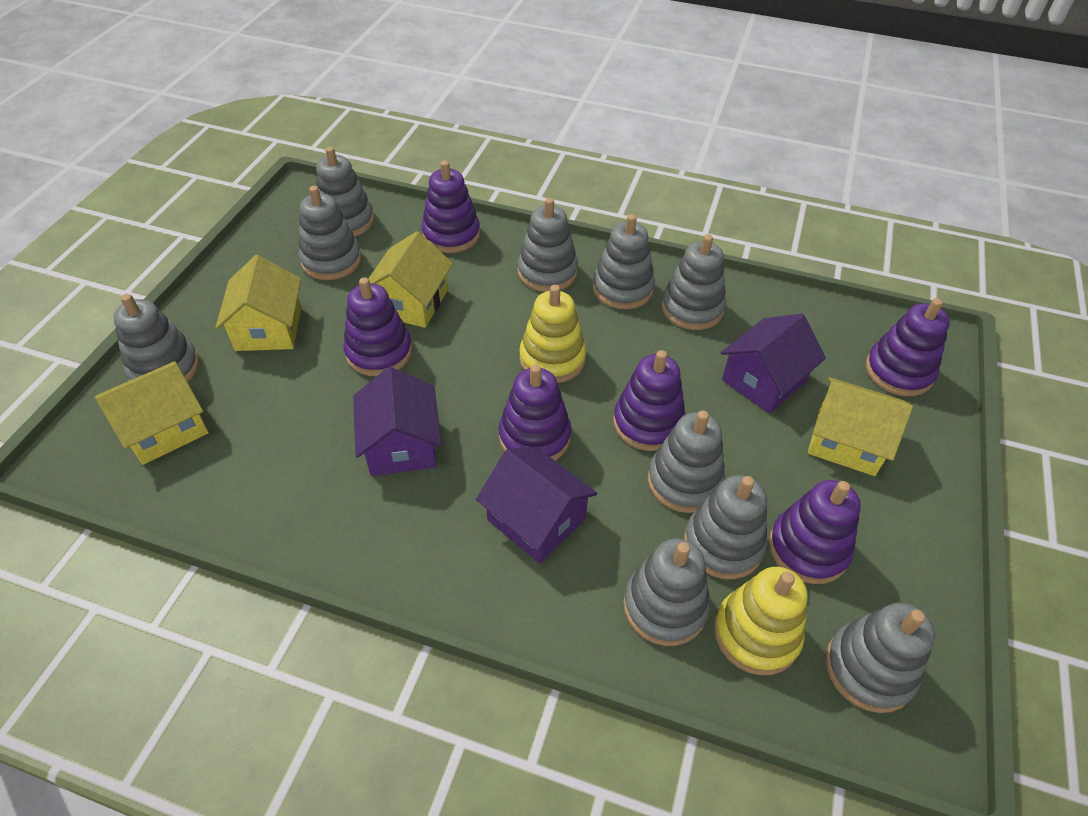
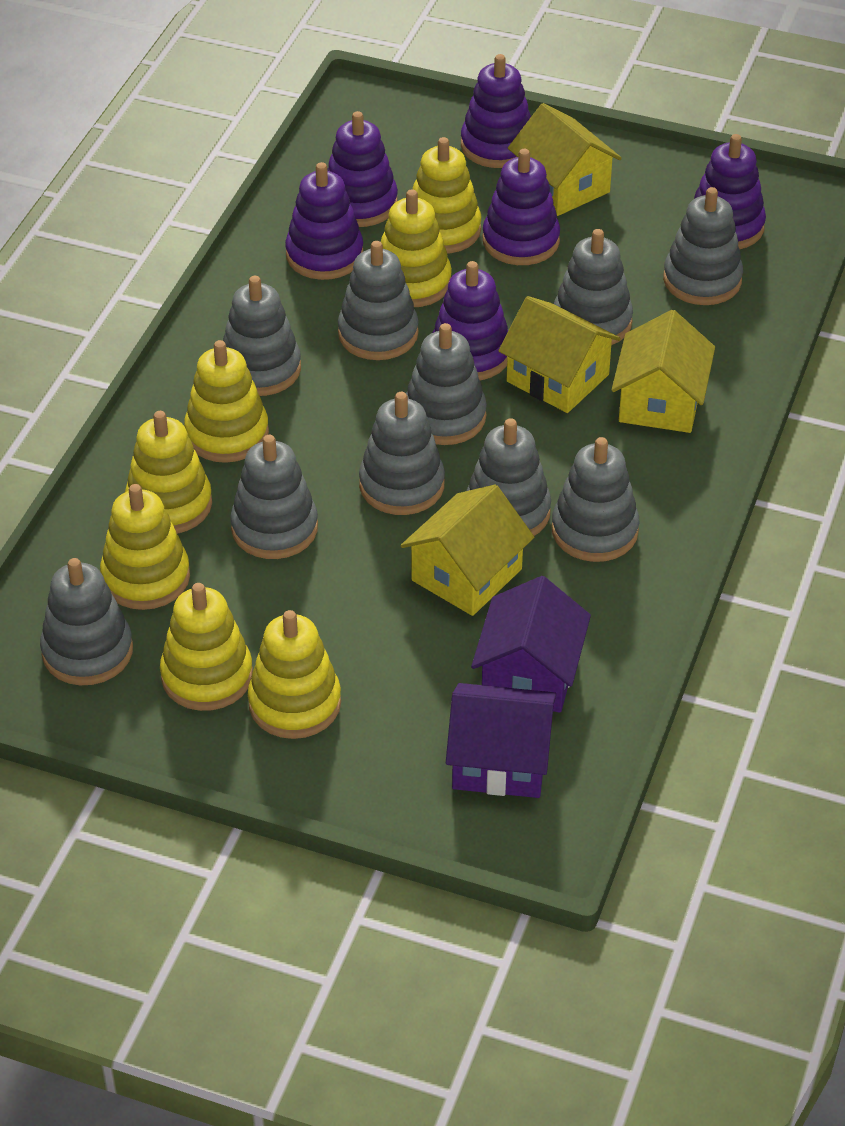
purple house: 3 -> 2
yellow stacking toy: 2 -> 7

